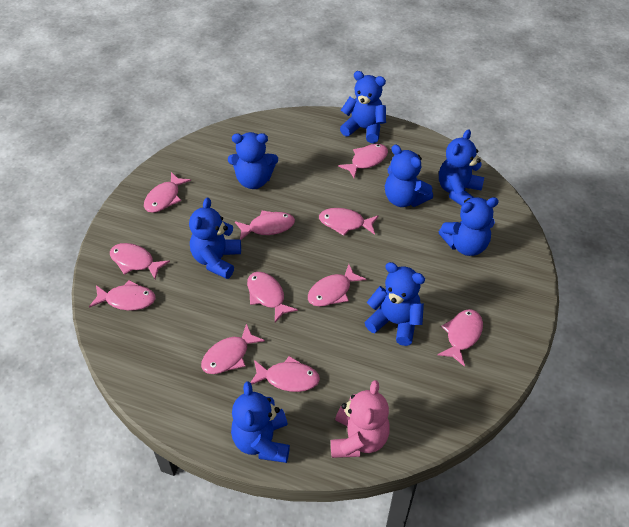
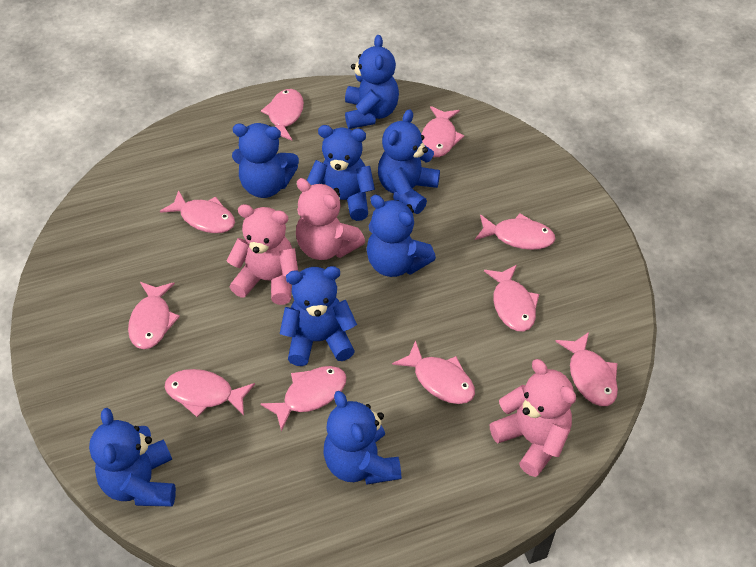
pink fish: 11 -> 10
pink teddy bear: 1 -> 3

